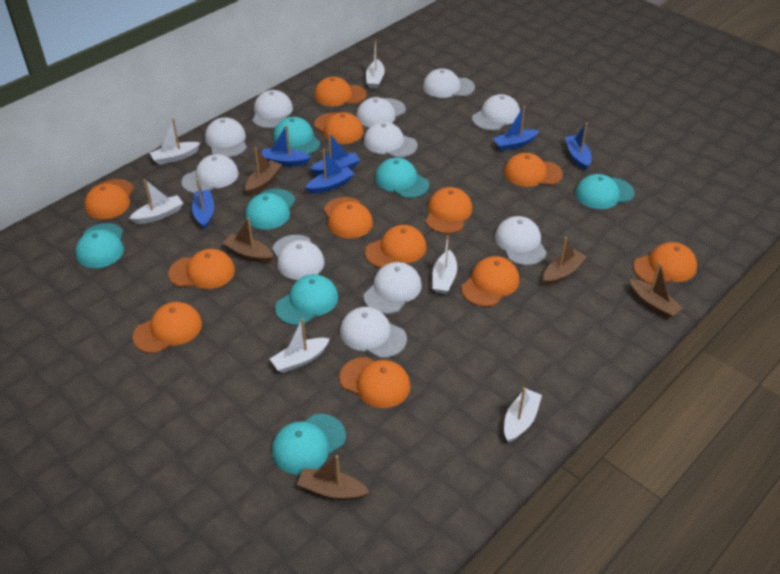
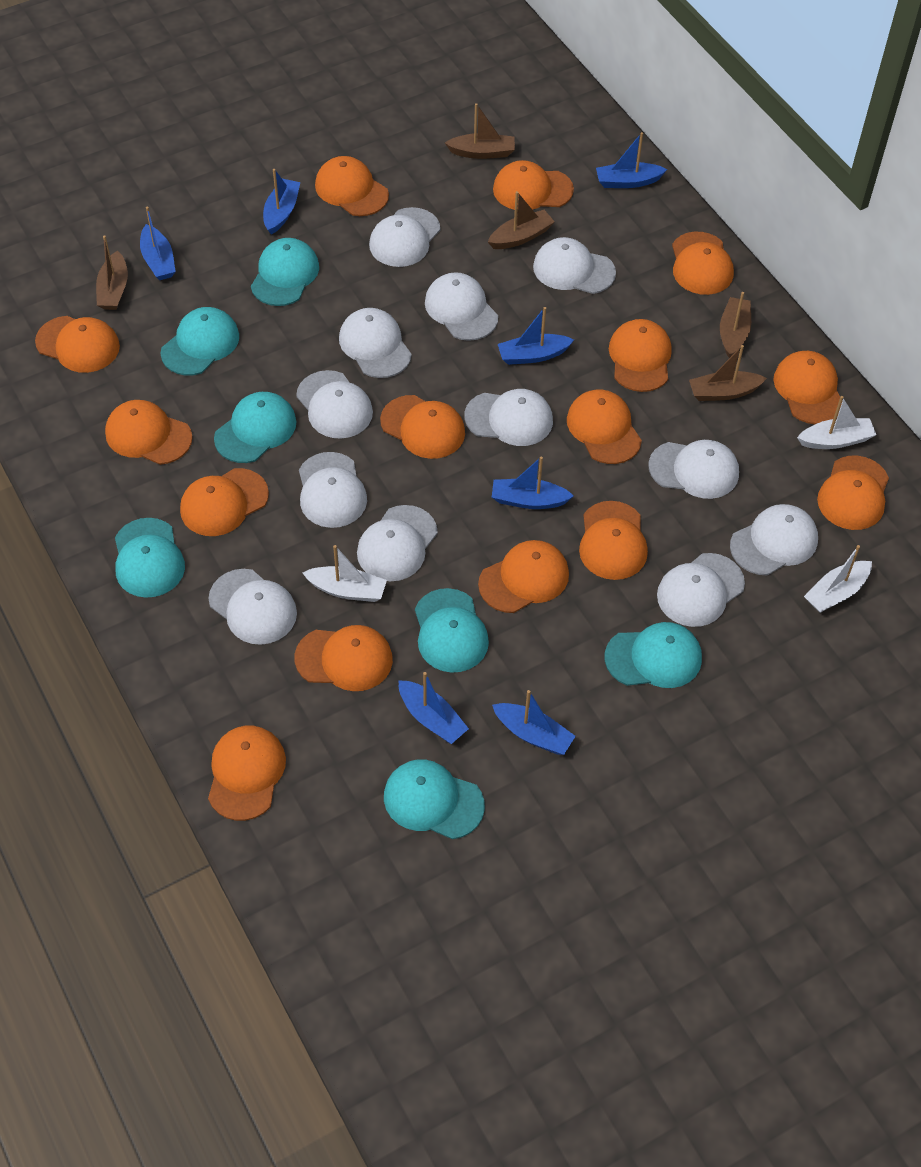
blue boat: 6 -> 7
orange cap: 12 -> 15
white boat: 6 -> 3
white cap: 11 -> 12

